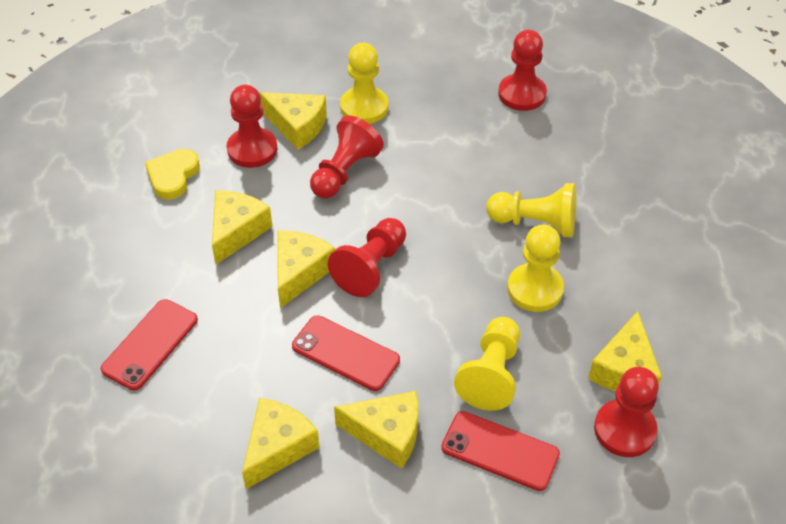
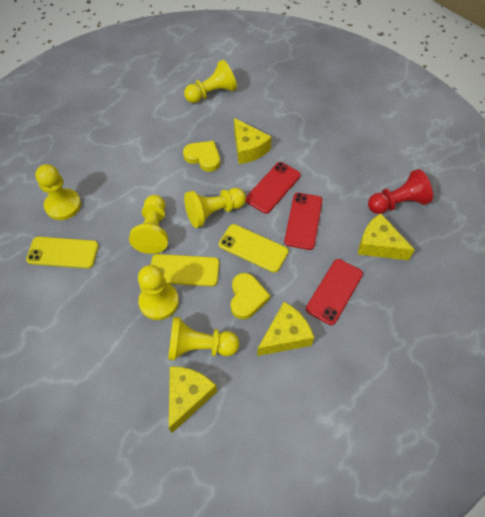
red pawn: 5 -> 1
yellow cheese: 6 -> 4
yellow heart: 1 -> 2
yellow pawn: 4 -> 6
yellow phone: 0 -> 3

